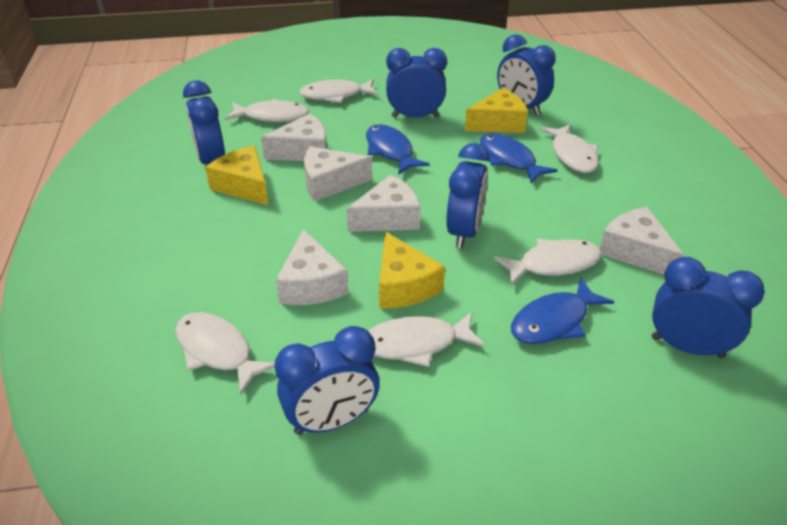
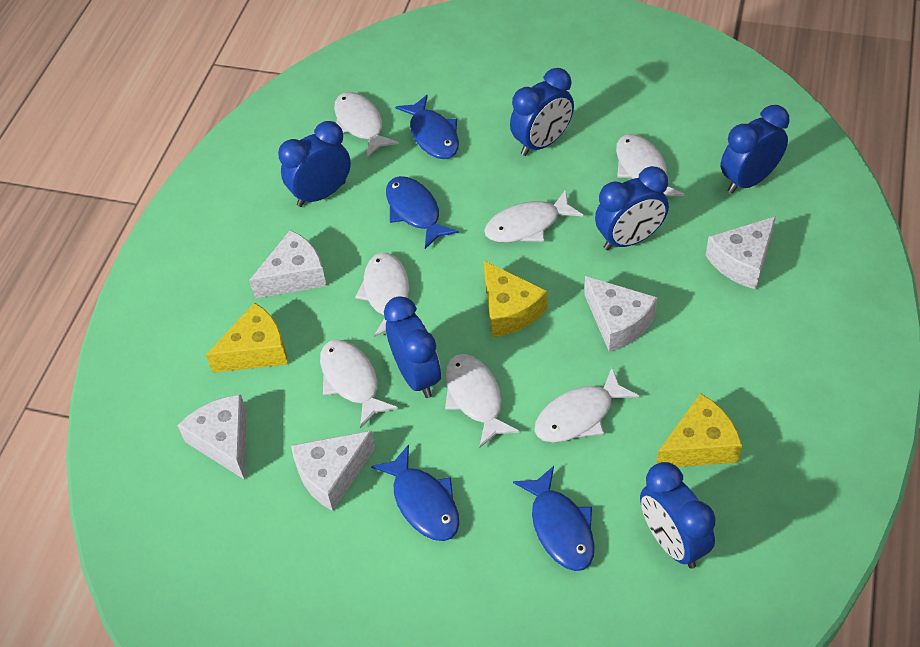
blue fish: 3 -> 4
white fish: 6 -> 7

